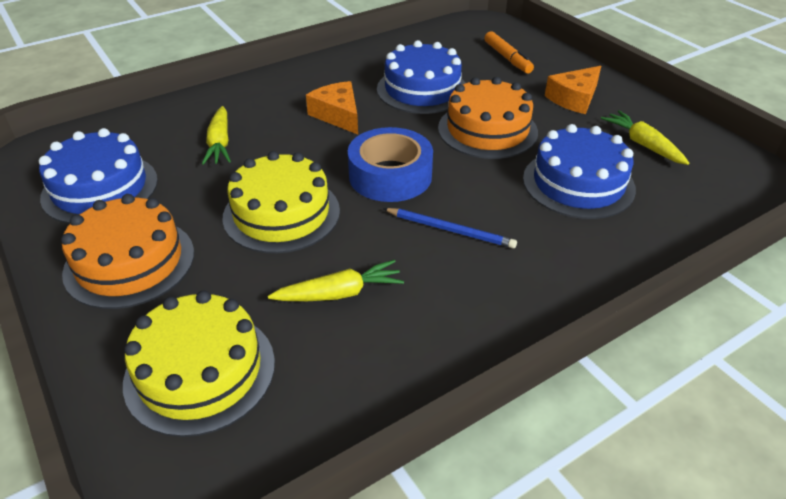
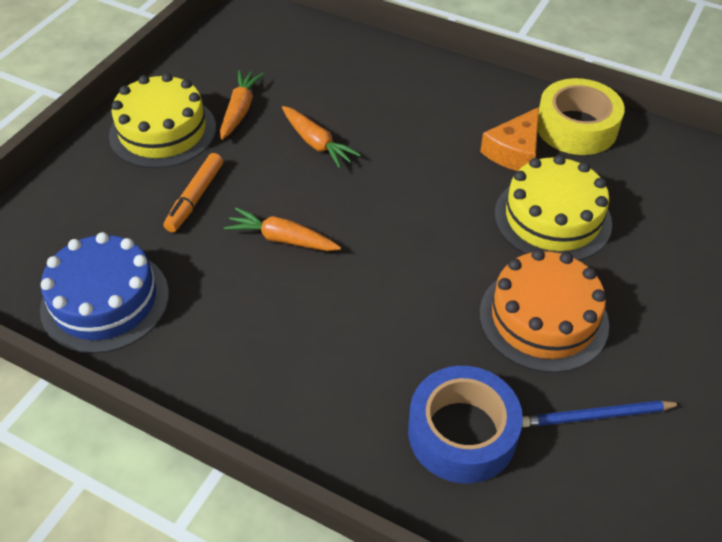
blue cake: 3 -> 1
orange cake: 2 -> 1
orange carrot: 0 -> 3
orange cheese: 2 -> 1
yellow carrot: 3 -> 0
yellow tape: 0 -> 1

